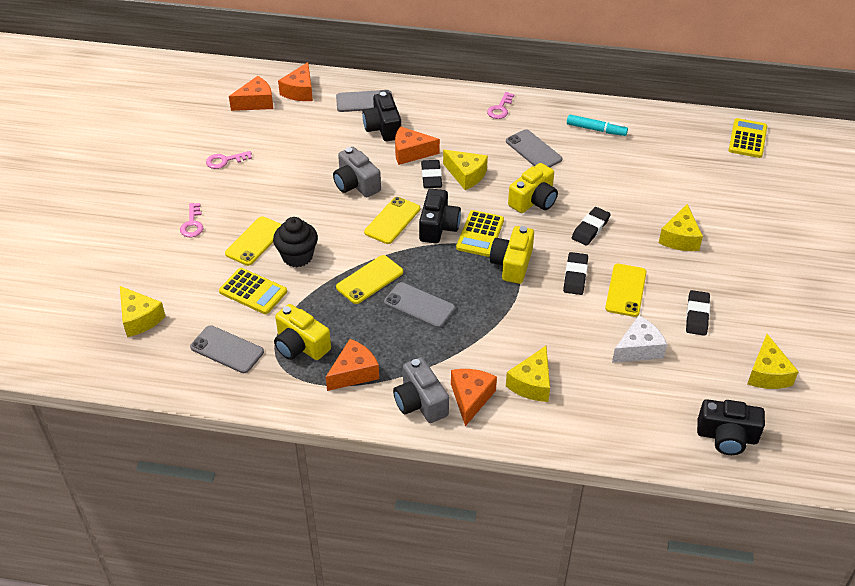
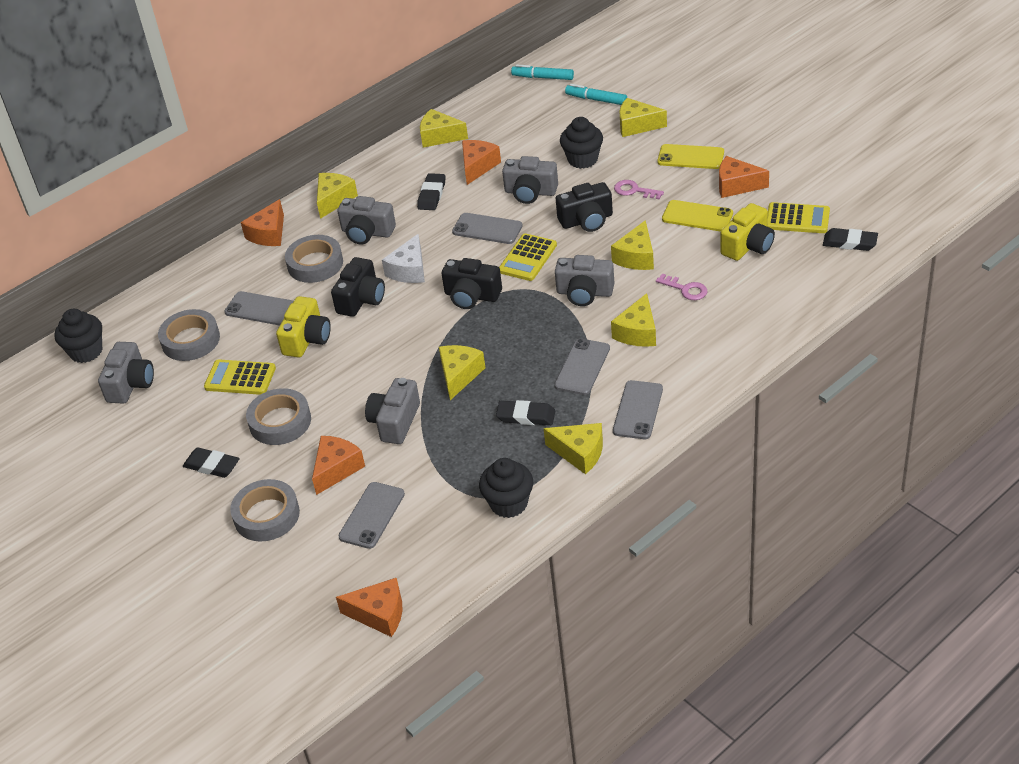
black cupcake: 1 -> 3
grey camera: 2 -> 5
grey phone: 4 -> 5
grey tape: 0 -> 4
pink key: 3 -> 2
turquoise marker: 1 -> 2
yellow camera: 3 -> 2
yellow cheese: 5 -> 7
yellow phone: 4 -> 2

